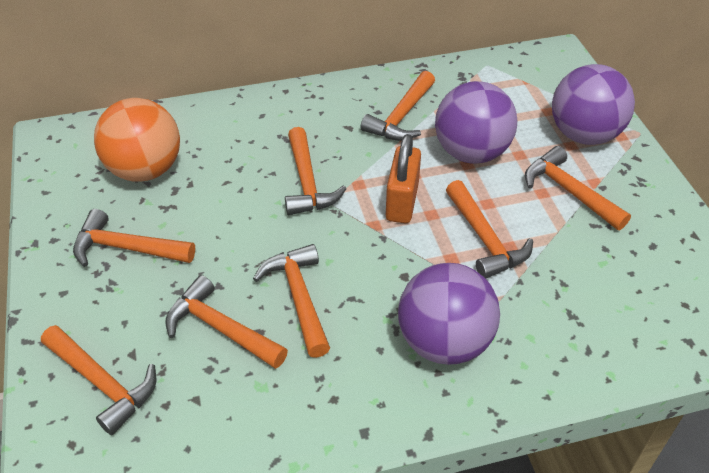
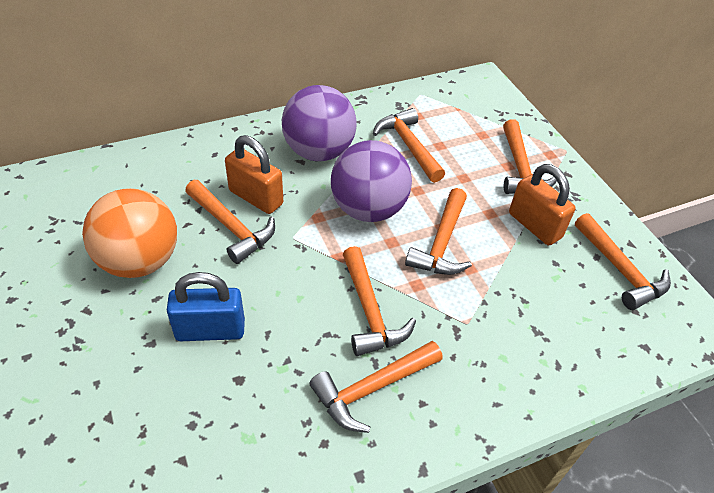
blue padlock: 0 -> 1
orange hammer: 8 -> 7
orange padlock: 1 -> 2
purple ball: 3 -> 2

